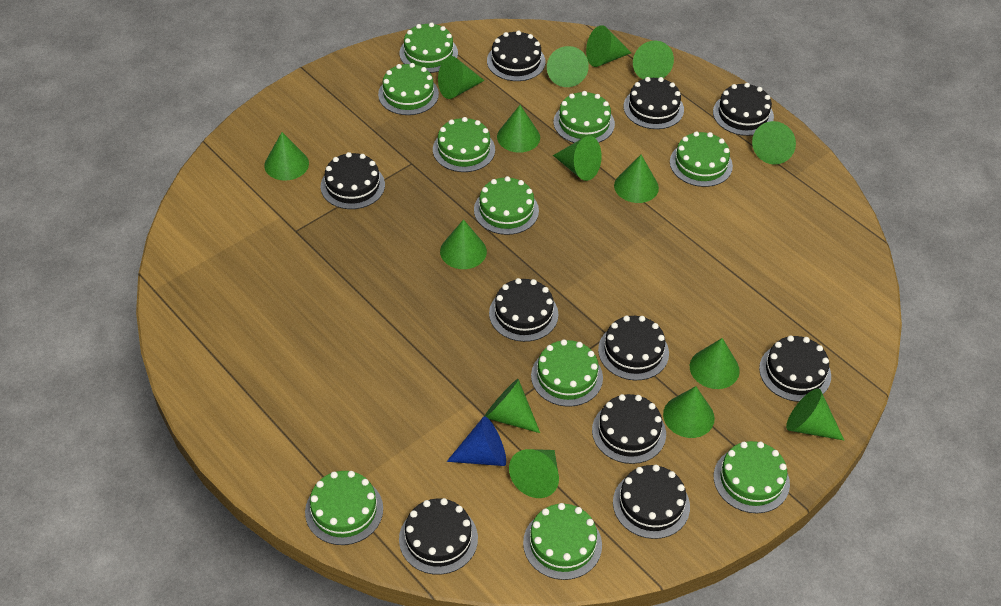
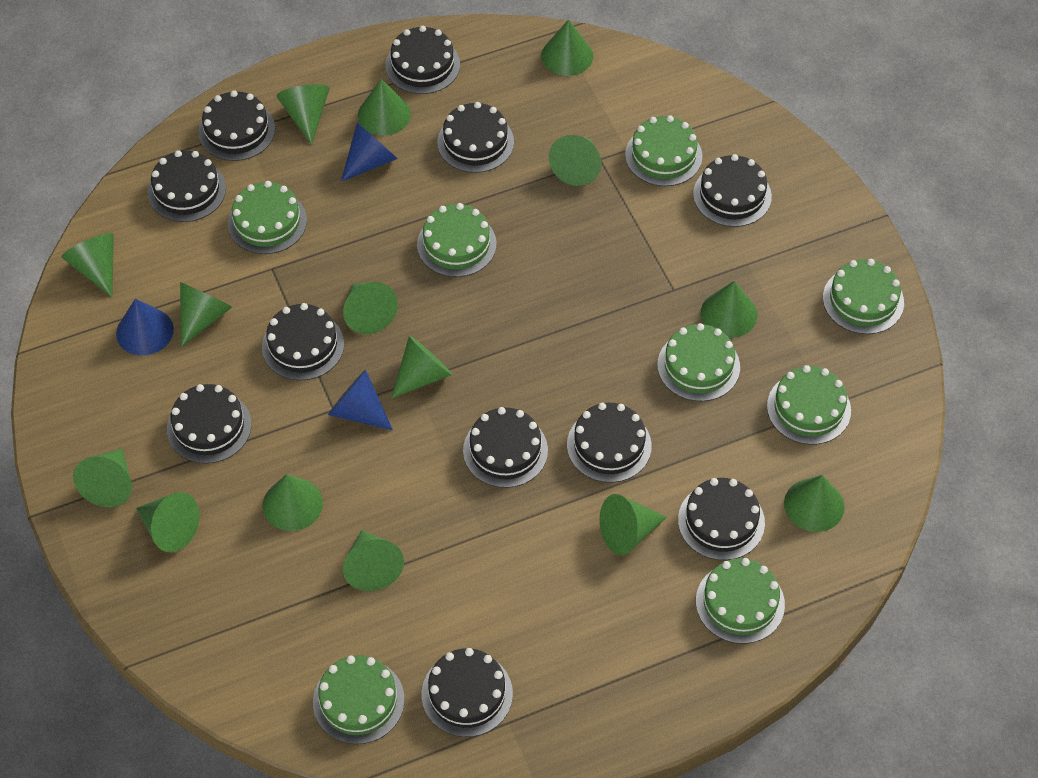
black cake: 10 -> 11
blue cone: 1 -> 3
green cake: 10 -> 8

